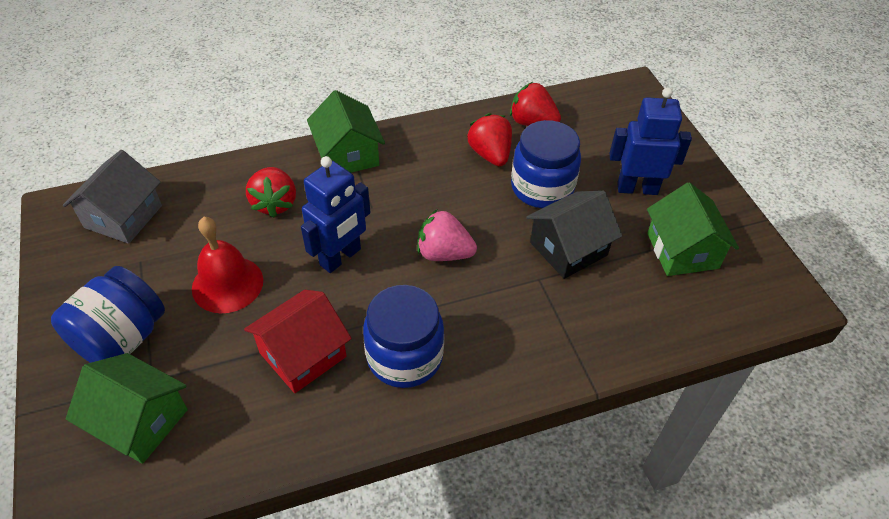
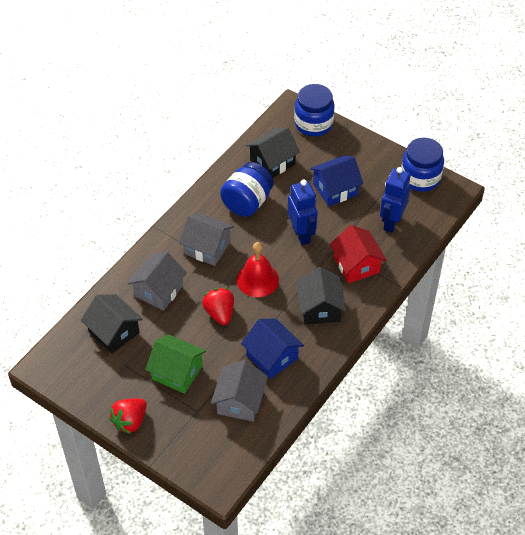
black house: 1 -> 3
blue house: 0 -> 2
green house: 3 -> 1
grey house: 1 -> 3
pink strawberry: 1 -> 0
red strawberry: 3 -> 2

